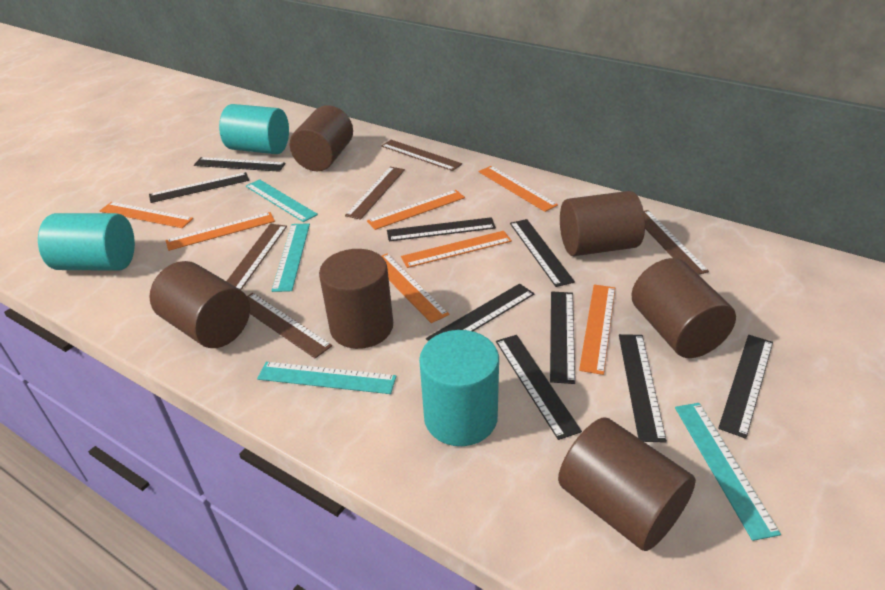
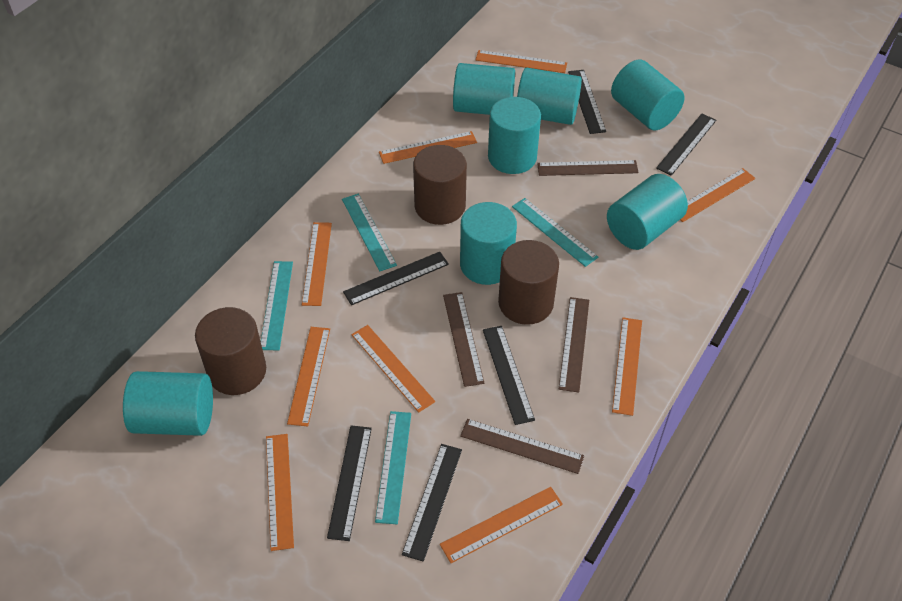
black ruler: 9 -> 6
brown cylinder: 6 -> 3
brown ruler: 5 -> 4
orange ruler: 7 -> 9
turquoise cylinder: 3 -> 7

